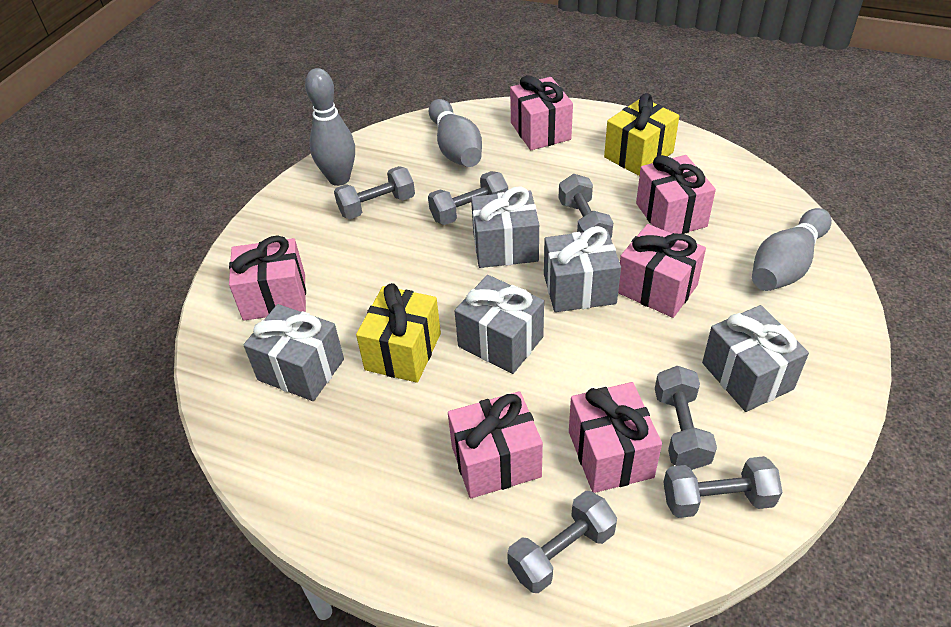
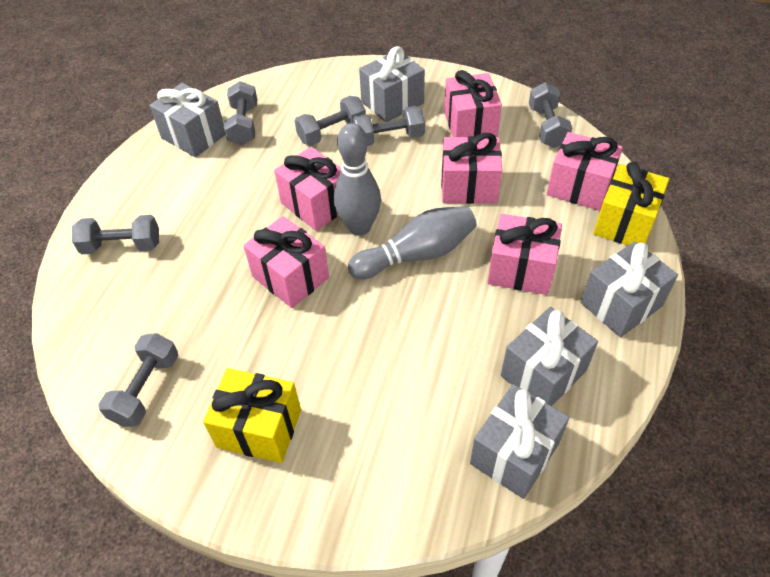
grey bowling pin: 3 -> 2

